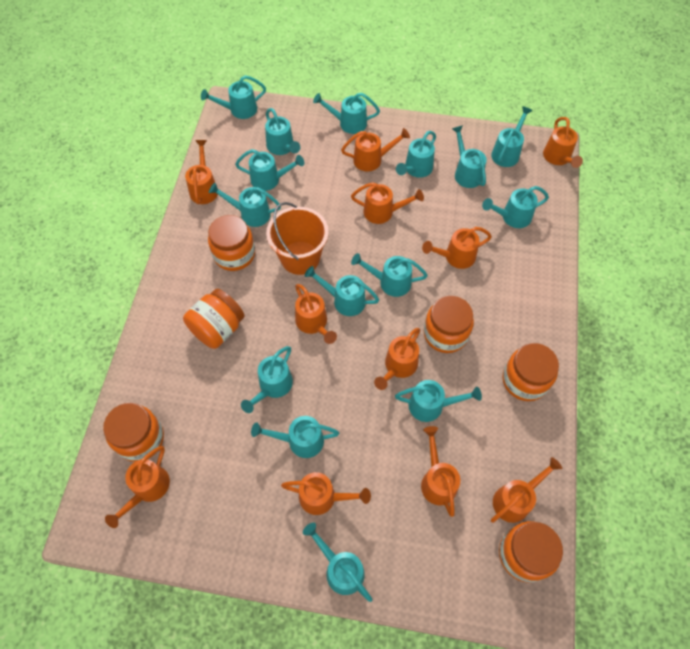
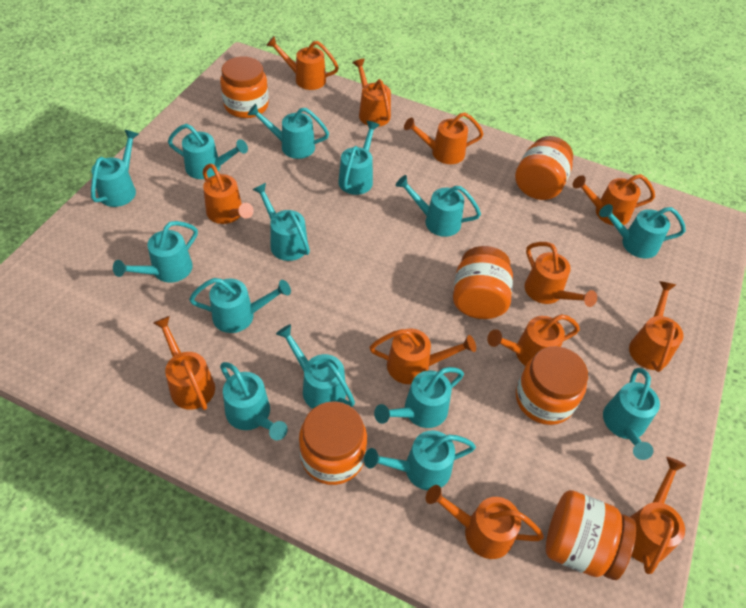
orange bucket: 1 -> 0
orange watering can: 11 -> 12
turquoise watering can: 15 -> 14

